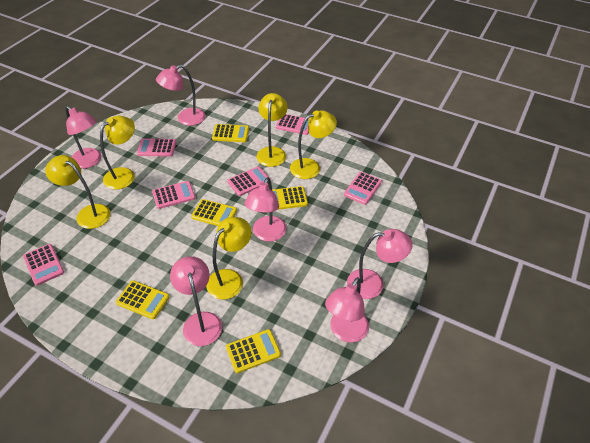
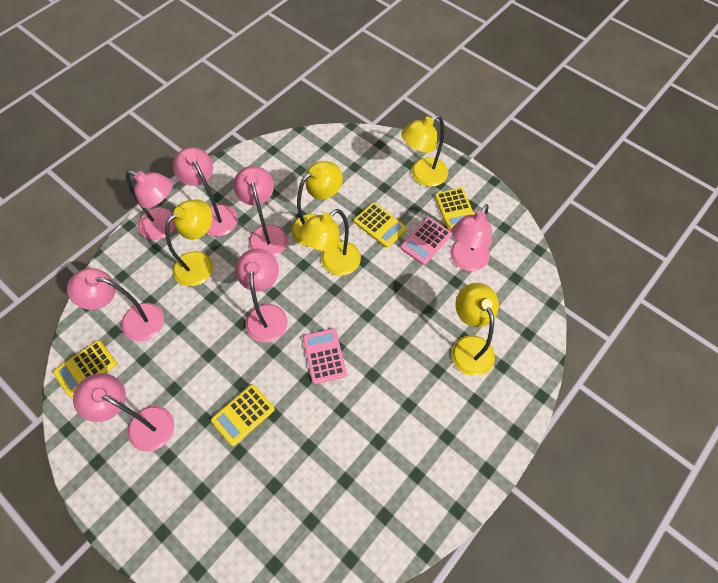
pink calculator: 6 -> 2
pink lamp: 6 -> 7
yellow calculator: 5 -> 4

